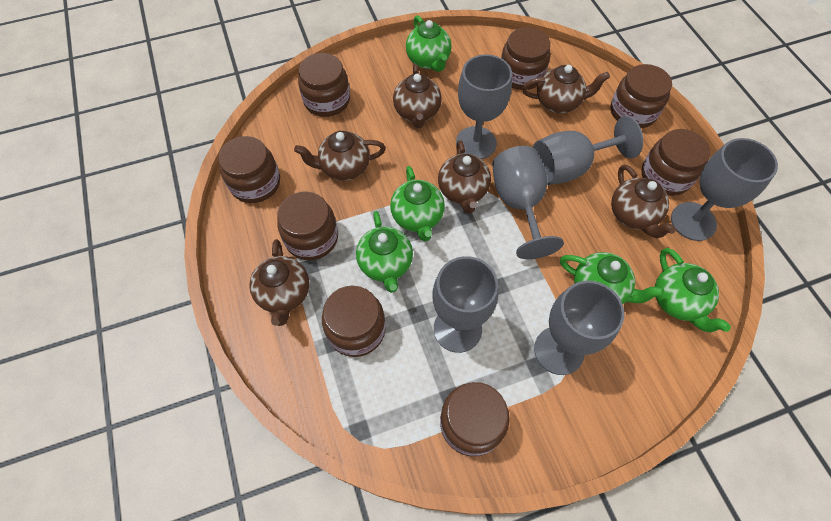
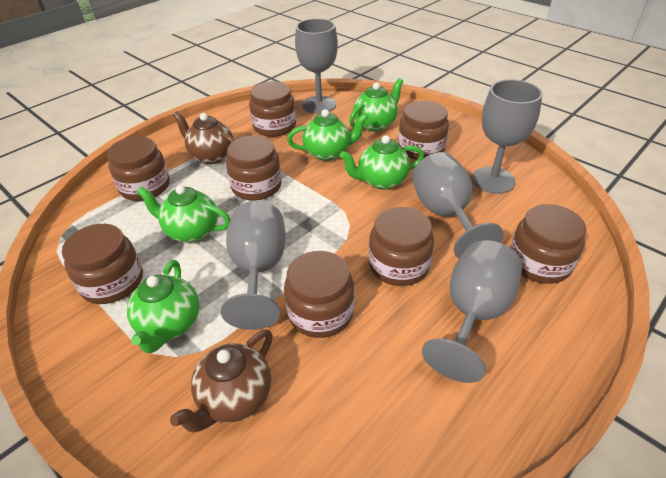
brown teapot: 6 -> 2
grey goblet: 6 -> 5

